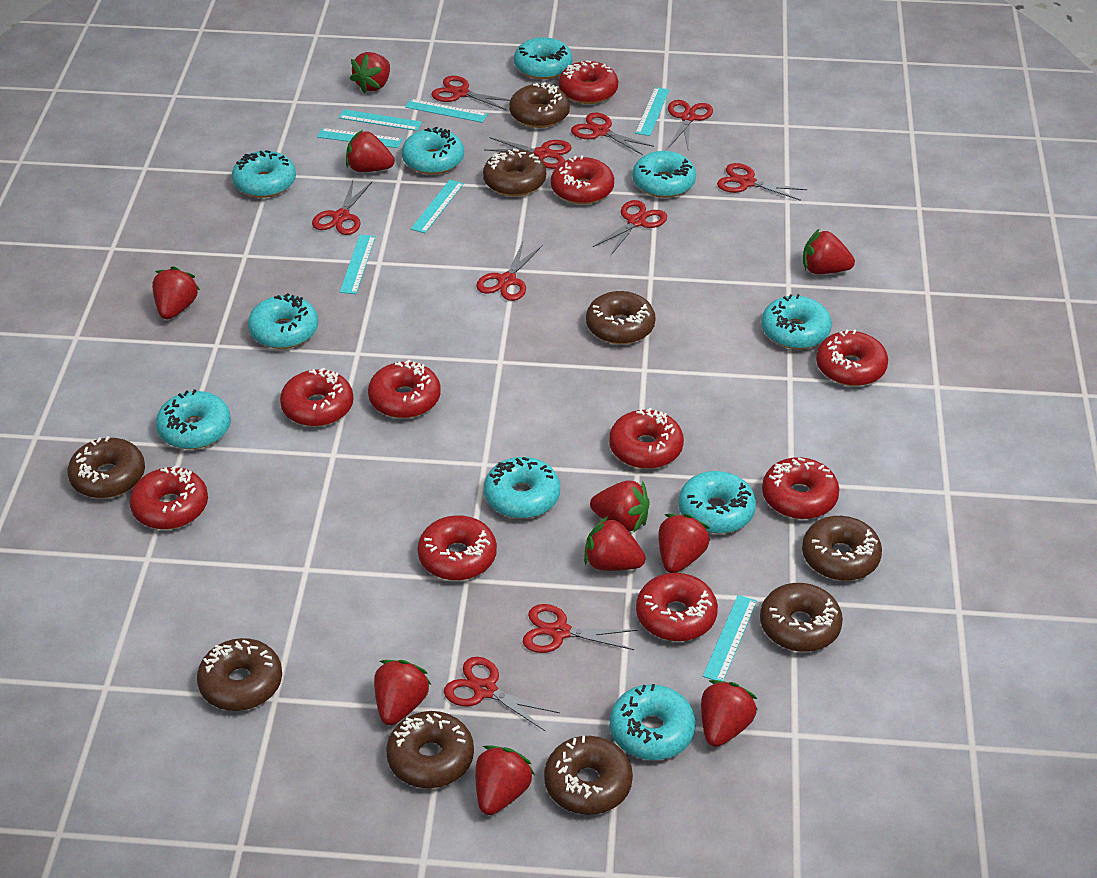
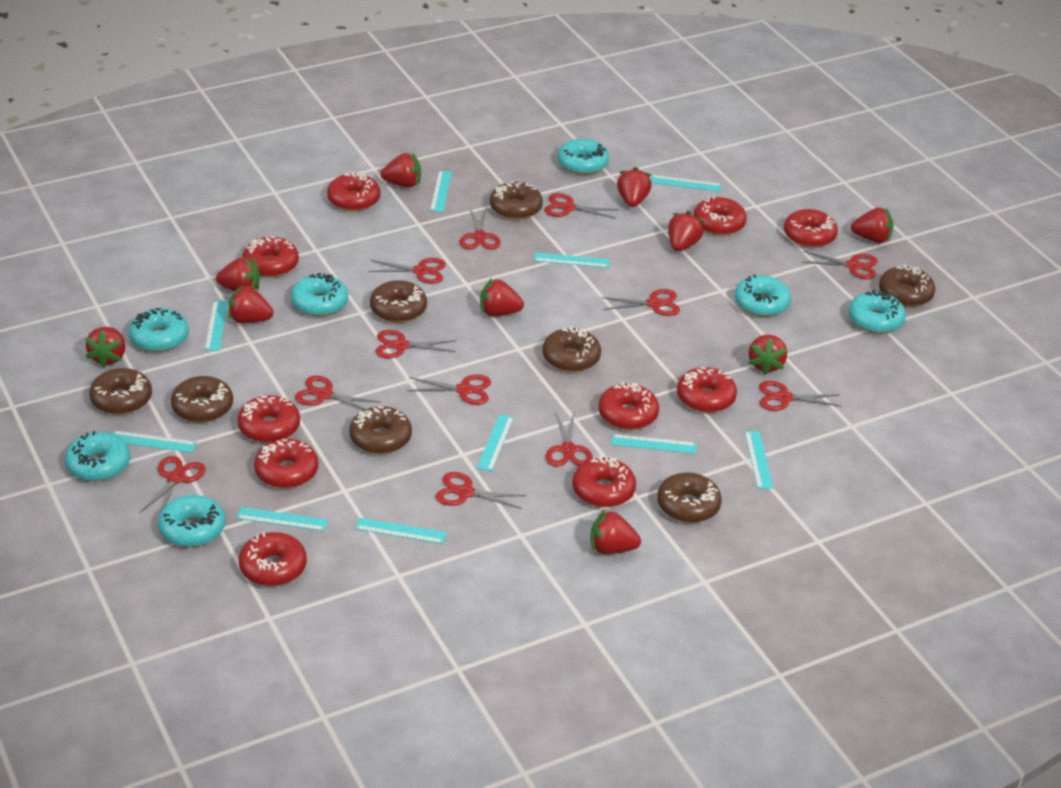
brown donut: 9 -> 8
red scissors: 10 -> 12
turquoise donut: 10 -> 7
turquoise ruler: 7 -> 10

